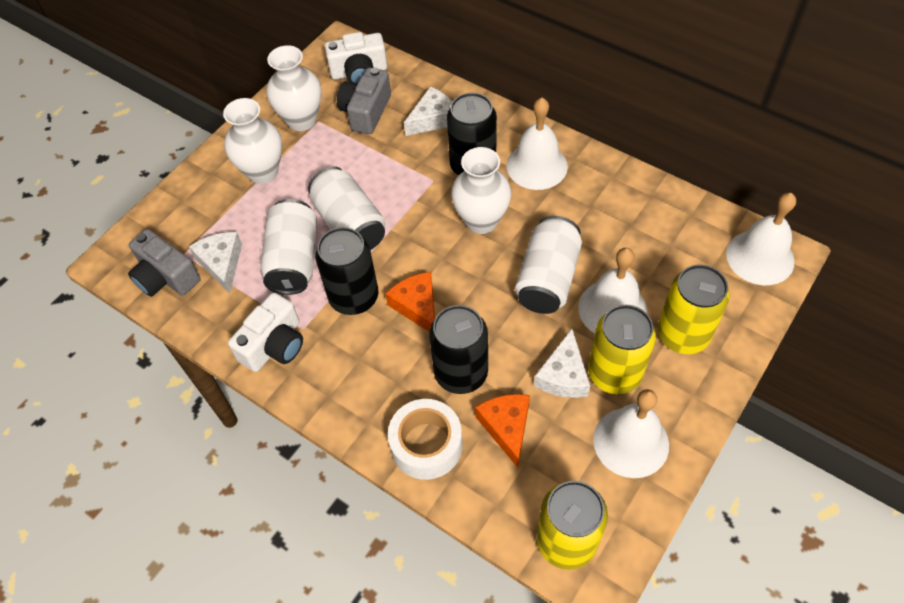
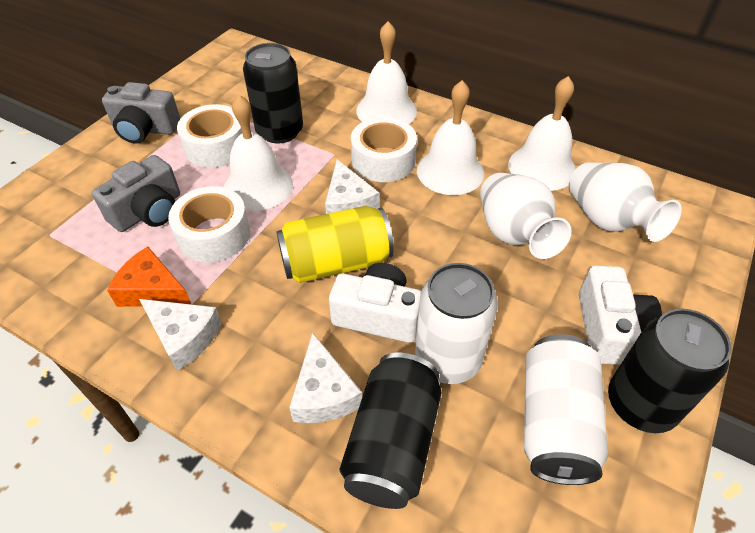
orange cheese: 2 -> 1
white can: 3 -> 2
white tape: 1 -> 3
white vase: 3 -> 2
yellow can: 3 -> 1

